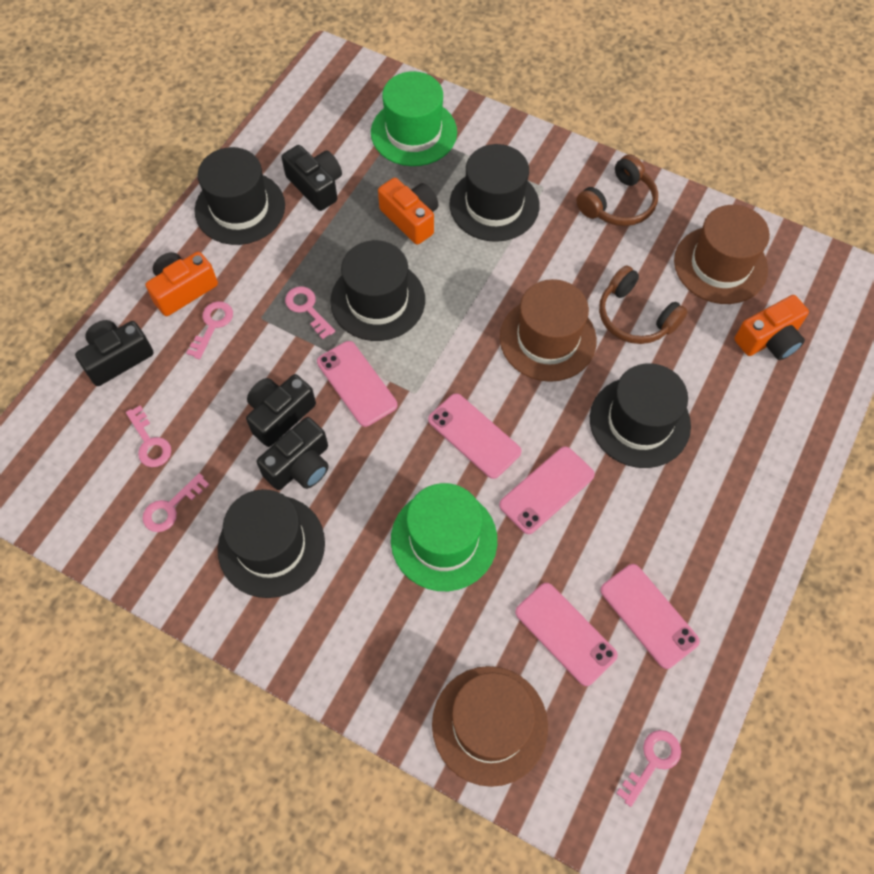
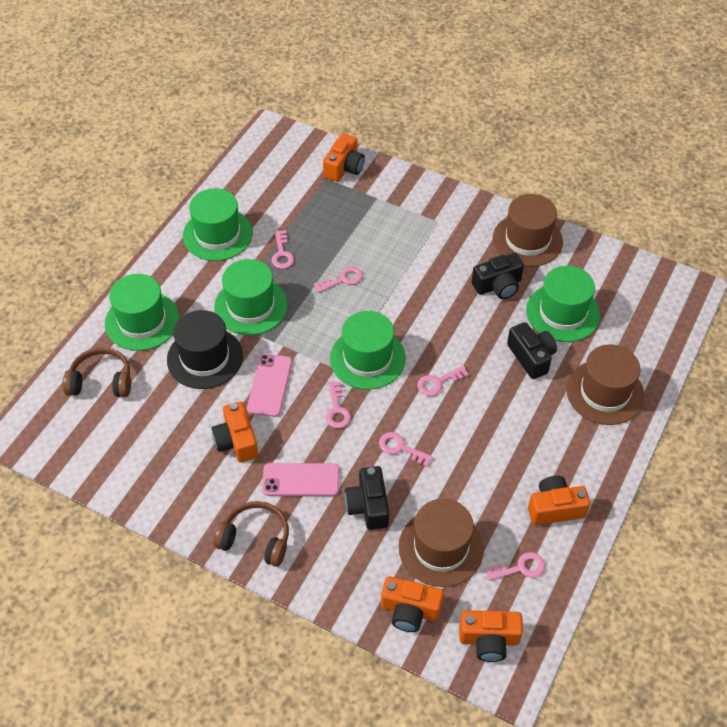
black camera: 4 -> 3
black hat: 5 -> 1
green hat: 2 -> 5
orange camera: 3 -> 5
pink key: 5 -> 6
pink phone: 5 -> 2

